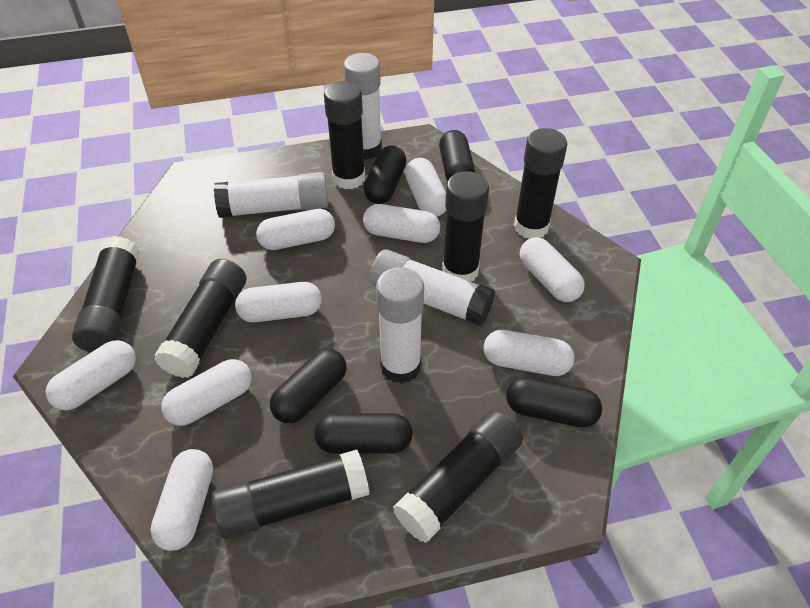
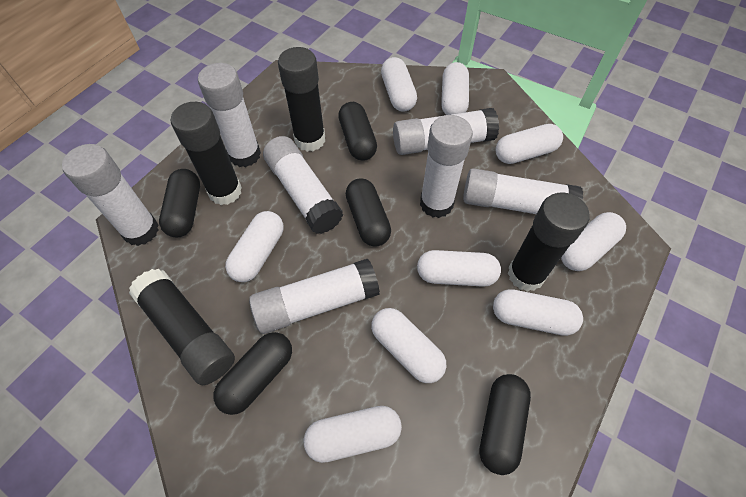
black glue stick: 7 -> 4
white glue stick: 4 -> 7

